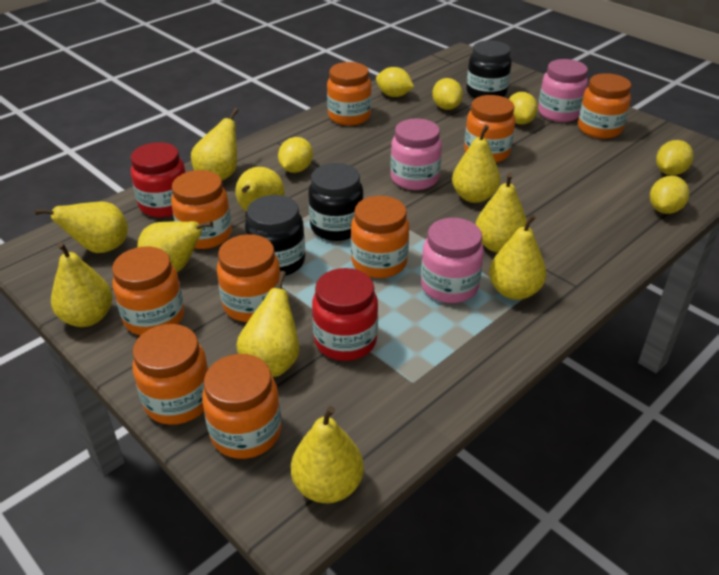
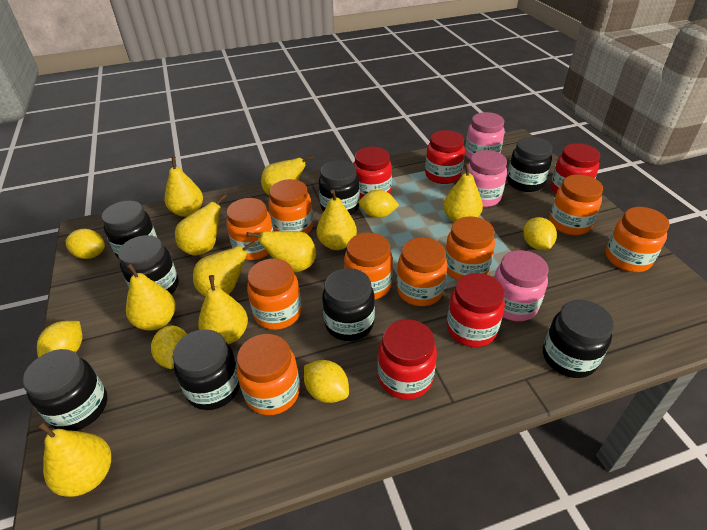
black jar: 3 -> 8
red jar: 2 -> 5

